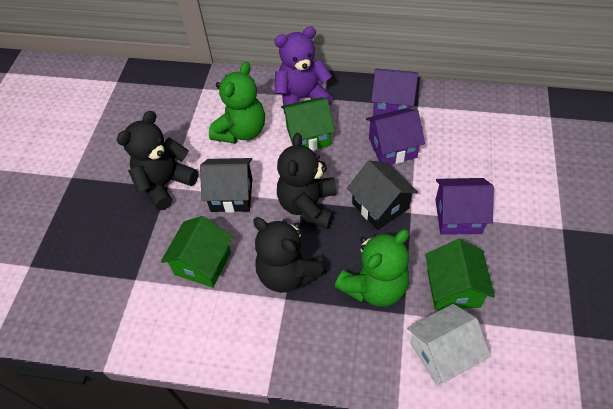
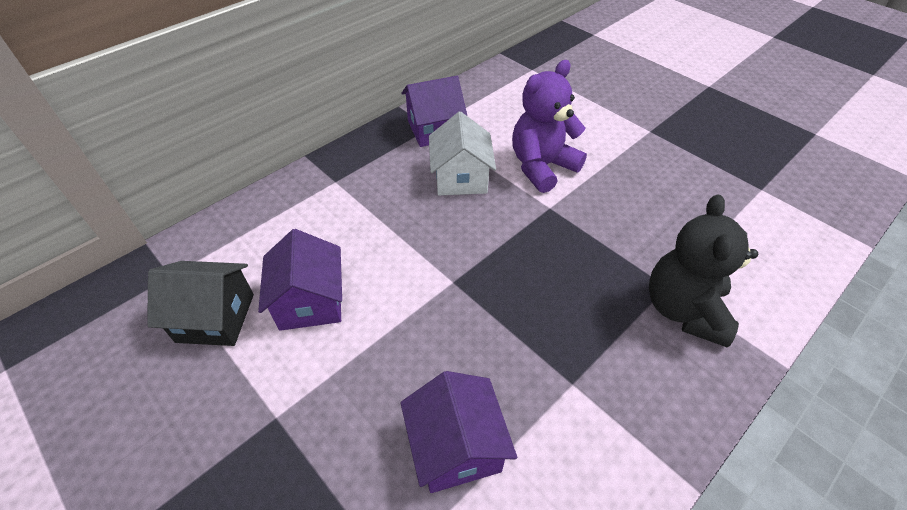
black house: 2 -> 1
black teddy bear: 3 -> 1
green house: 3 -> 0
green teddy bear: 2 -> 0

